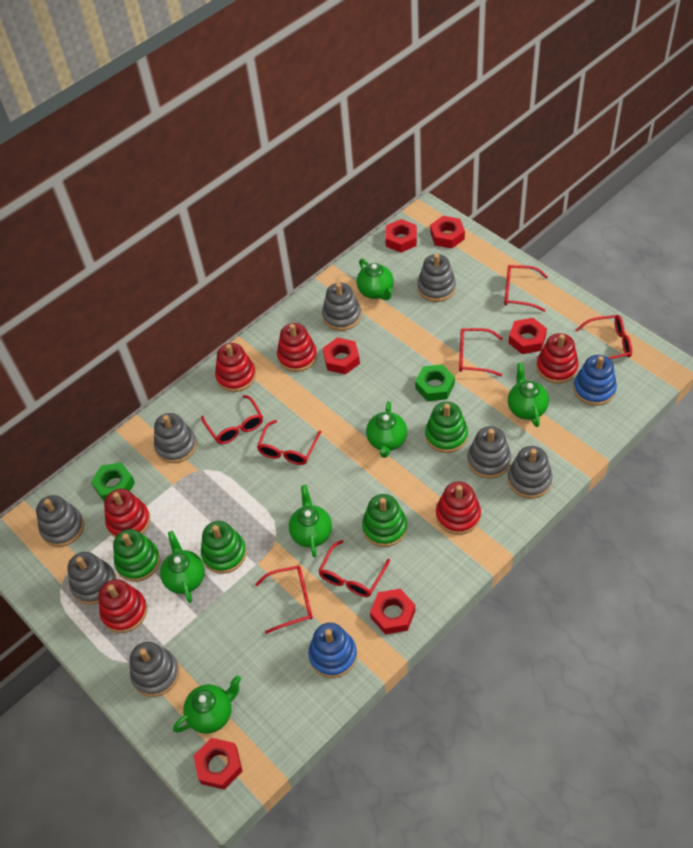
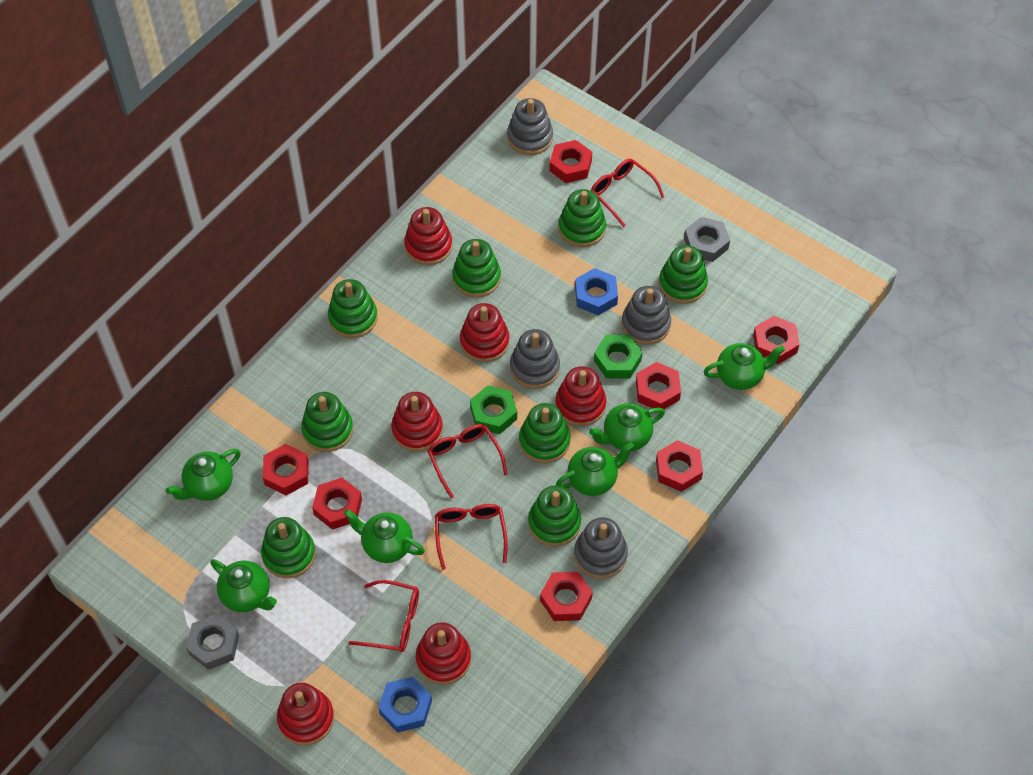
blue nut: 0 -> 2
blue stacking toy: 2 -> 0
green stacking toy: 4 -> 8
grey nut: 0 -> 2
grey stacking toy: 8 -> 4
red glasses: 7 -> 4
red nut: 6 -> 7

